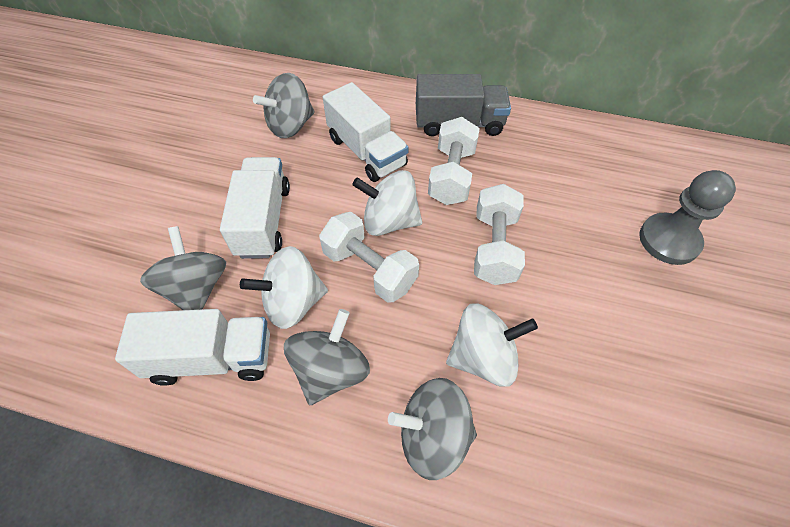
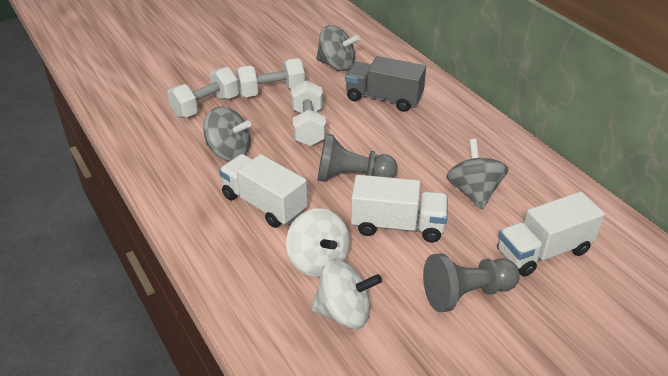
grey pawn: 1 -> 2
grey spinning top: 4 -> 3
white spinning top: 3 -> 2

